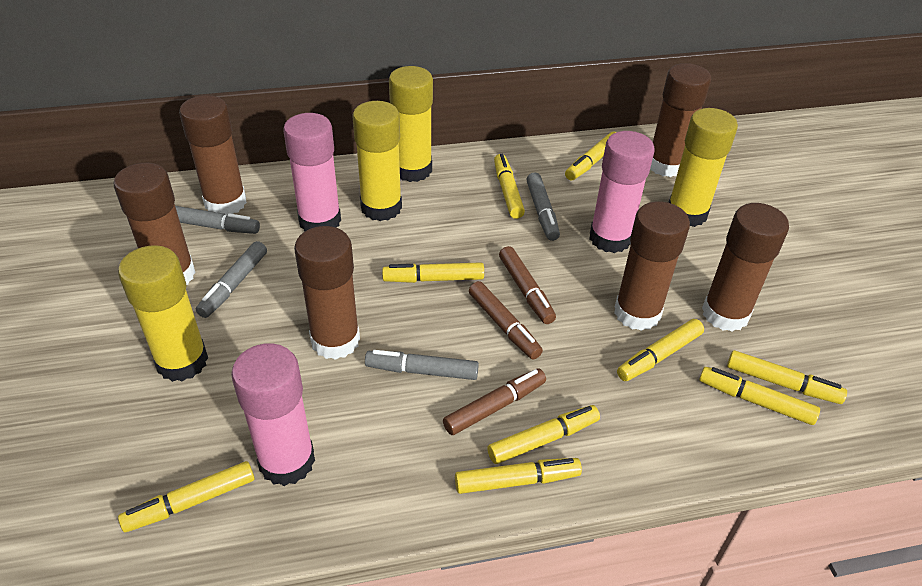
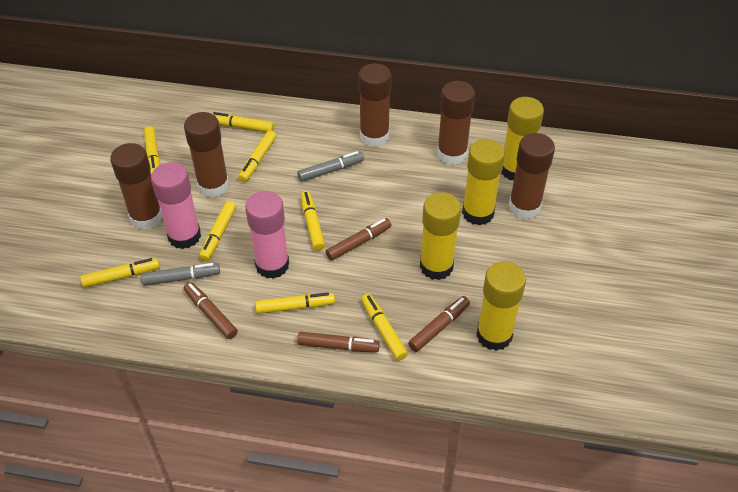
brown glue stick: 6 -> 5
brown marker: 3 -> 4
grey marker: 4 -> 2
pink glue stick: 3 -> 2
yellow marker: 9 -> 8

